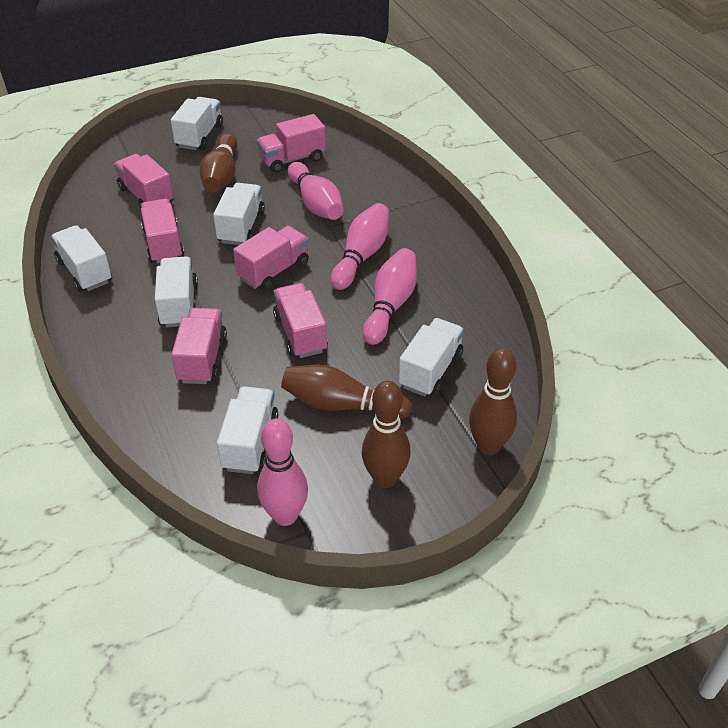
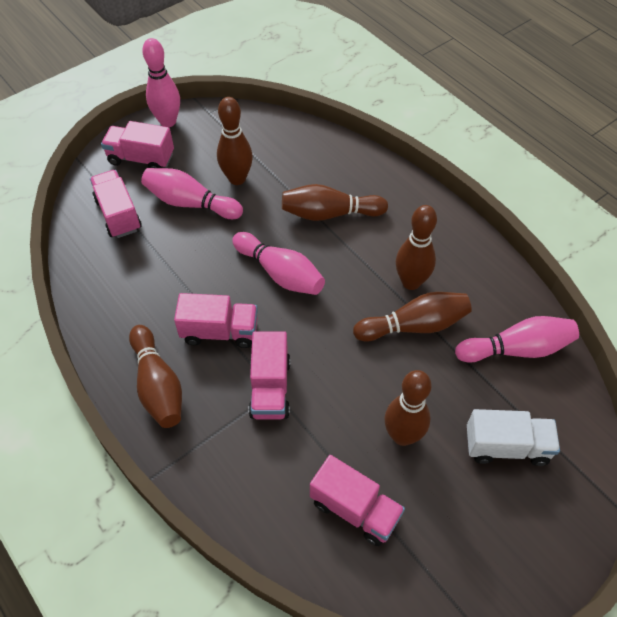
brown bowling pin: 4 -> 6
pink truck: 6 -> 5
white truck: 6 -> 1

